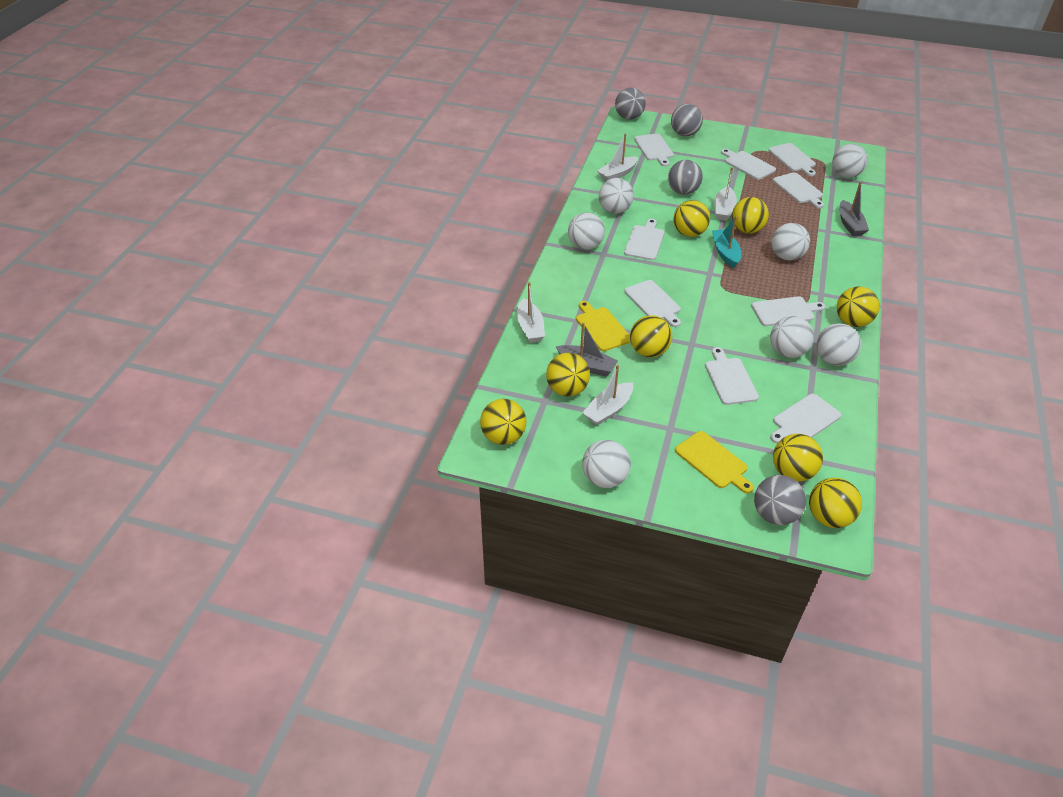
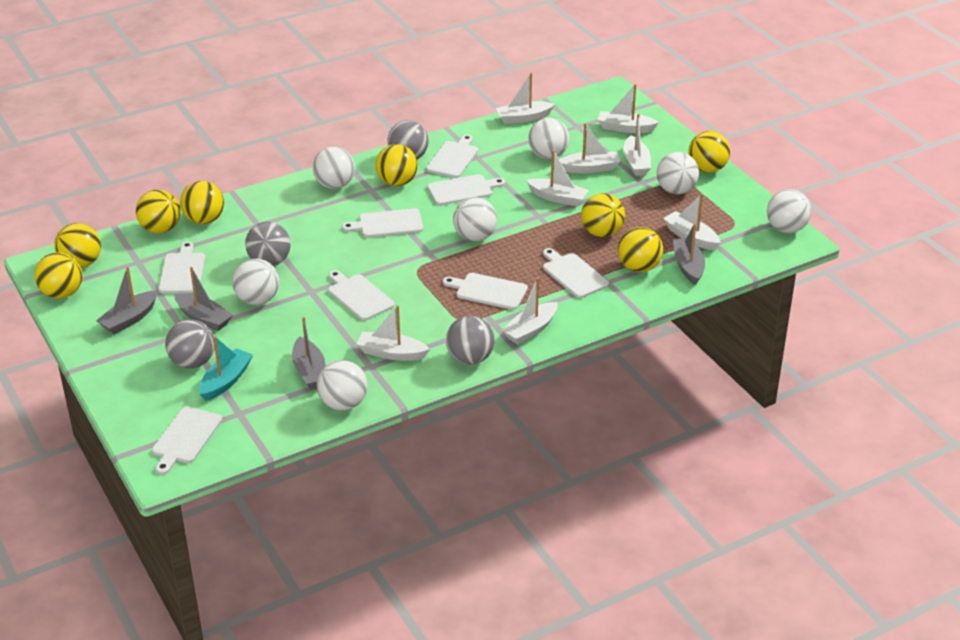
grey boat: 2 -> 4
white boat: 4 -> 8
white cutting board: 9 -> 8
yellow cutting board: 2 -> 0

